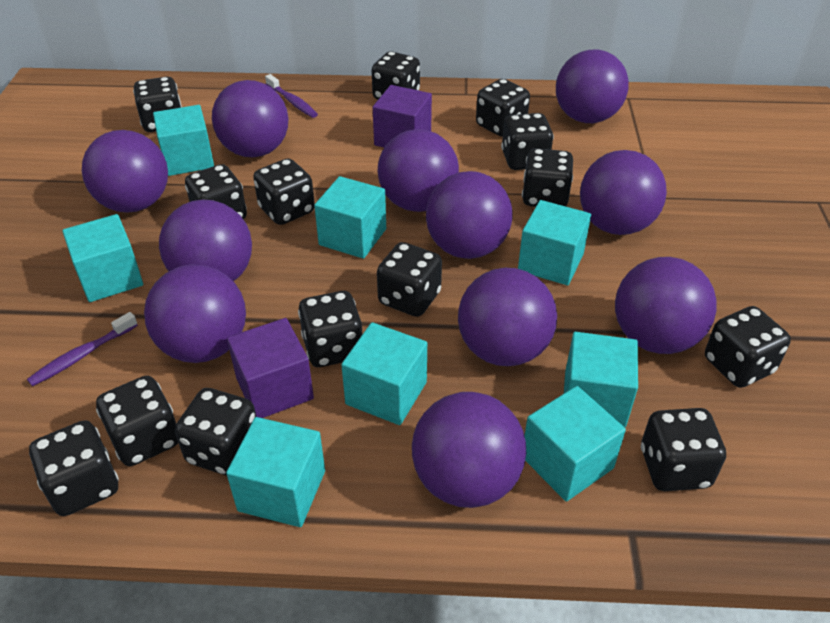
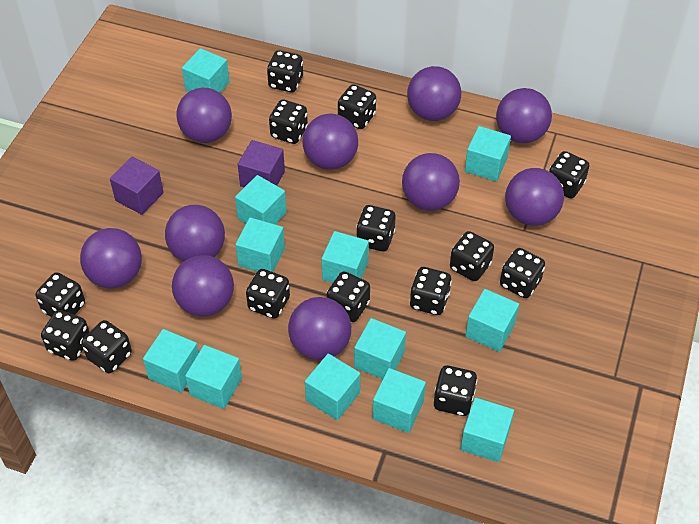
purple ball: 11 -> 10
purple toothbrush: 2 -> 0
turquoise cube: 8 -> 12

